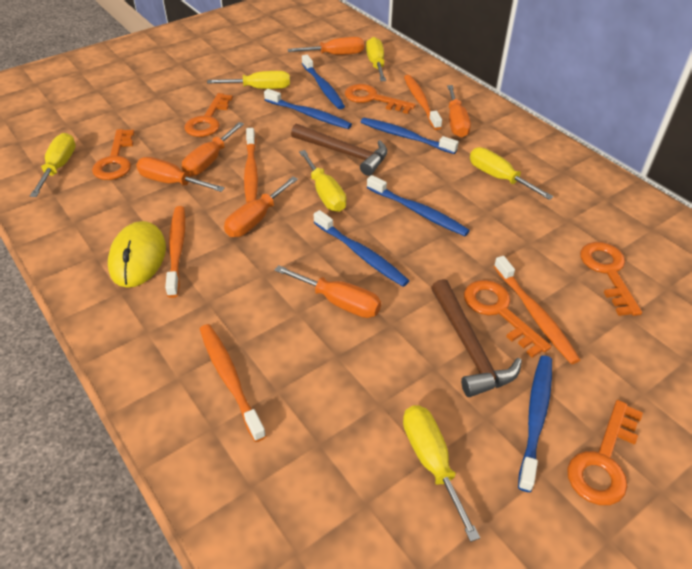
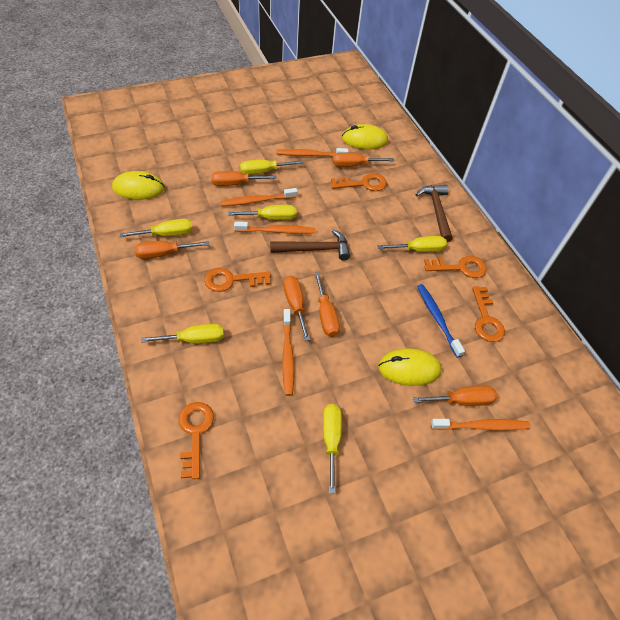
blue toothbrush: 6 -> 1
orange key: 6 -> 5
yellow mouse: 1 -> 3

